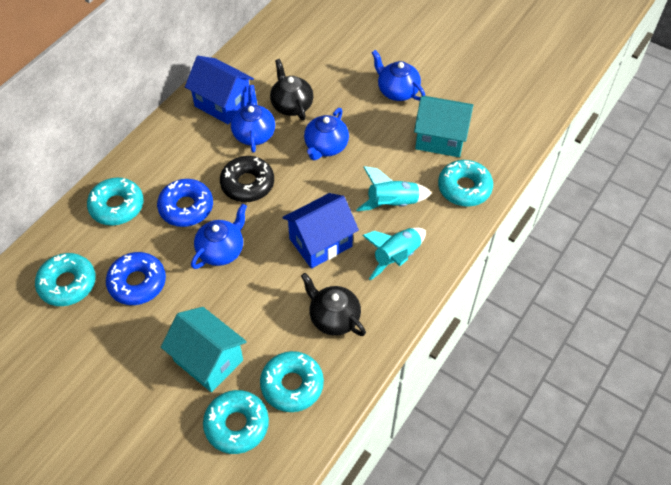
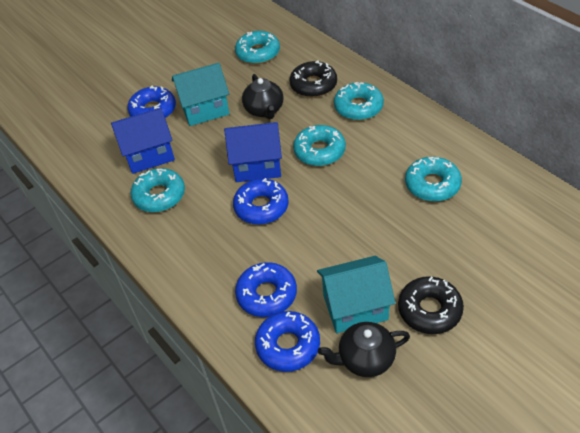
black donut: 1 -> 2
blue donut: 2 -> 4
blue teapot: 4 -> 0
turquoise rocket: 2 -> 0

